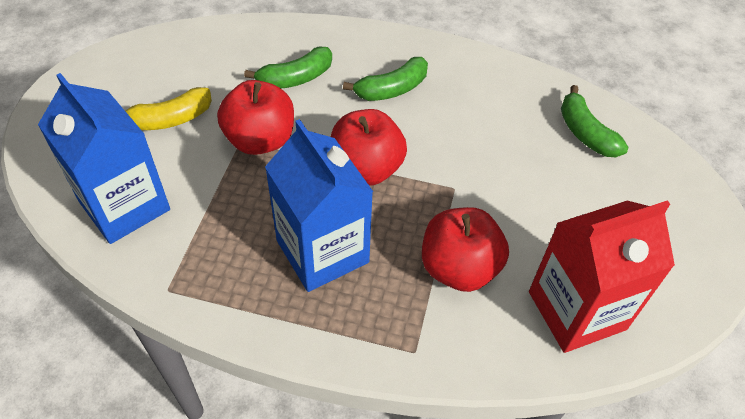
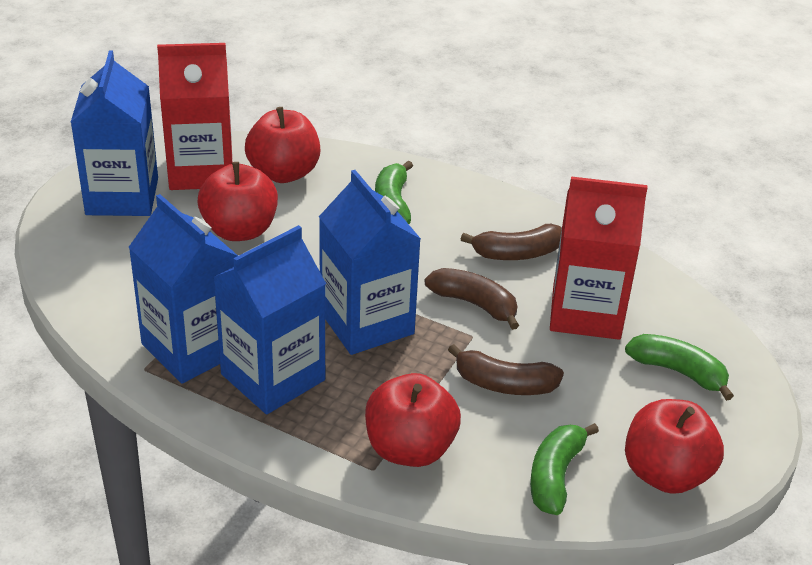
blue carton: 2 -> 4
brown banana: 0 -> 3
red apple: 3 -> 4
red carton: 1 -> 2
yellow banana: 1 -> 0

